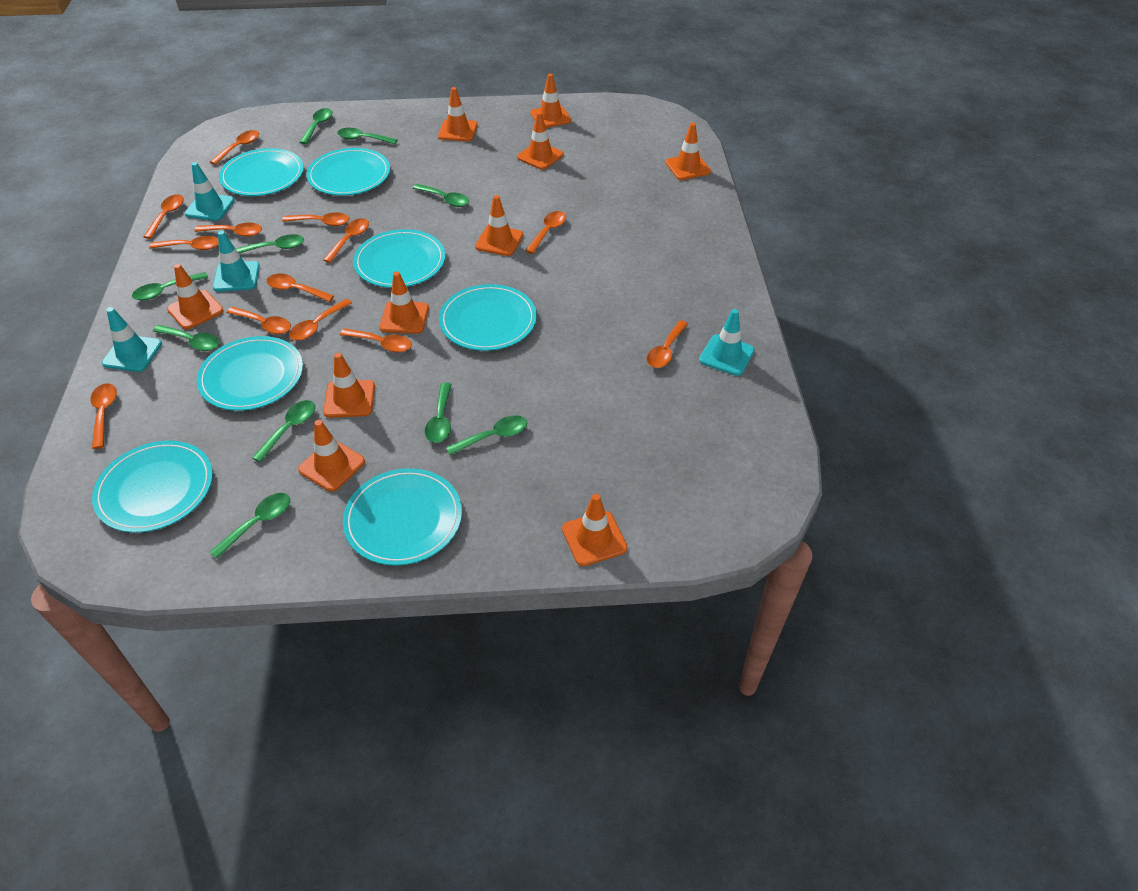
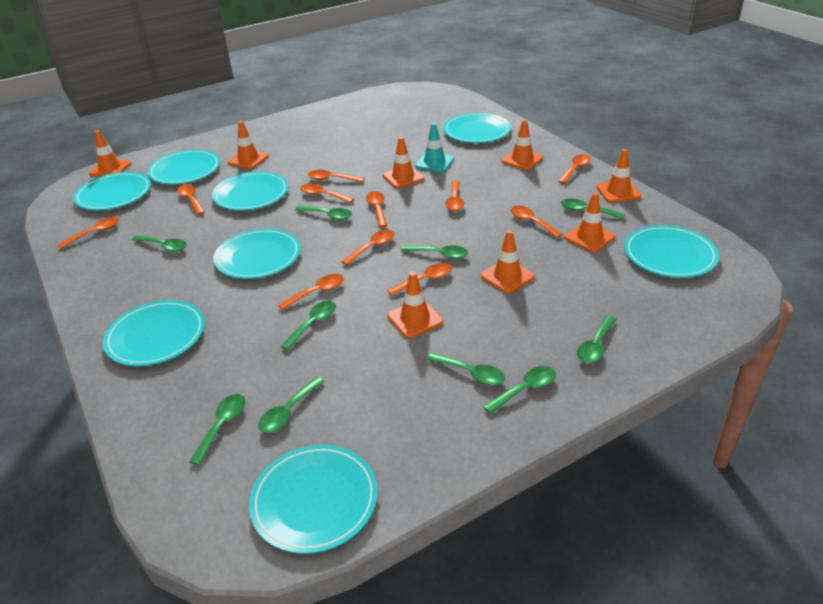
orange spoon: 13 -> 11
orange traffic cone: 10 -> 8
turquoise plate: 7 -> 8
turquoise traffic cone: 4 -> 1

